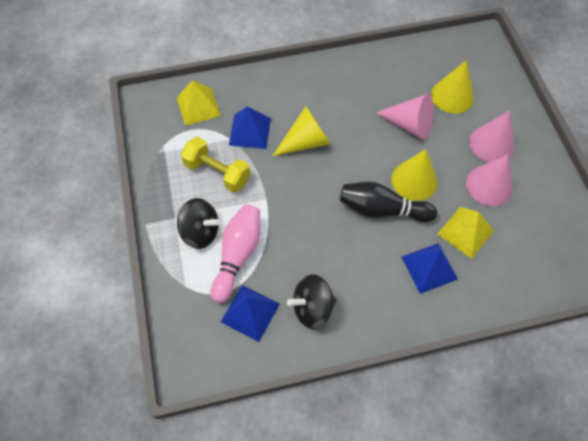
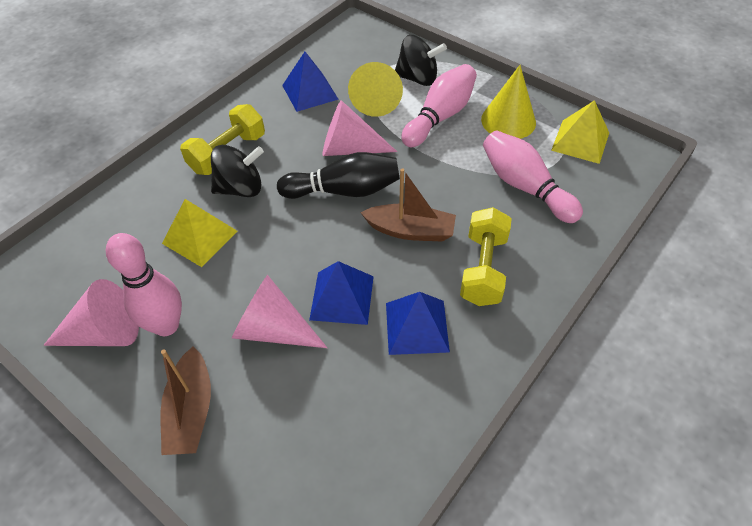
brown boat: 0 -> 2
pink bowling pin: 1 -> 3
yellow cone: 3 -> 2
yellow dumbbell: 1 -> 2

